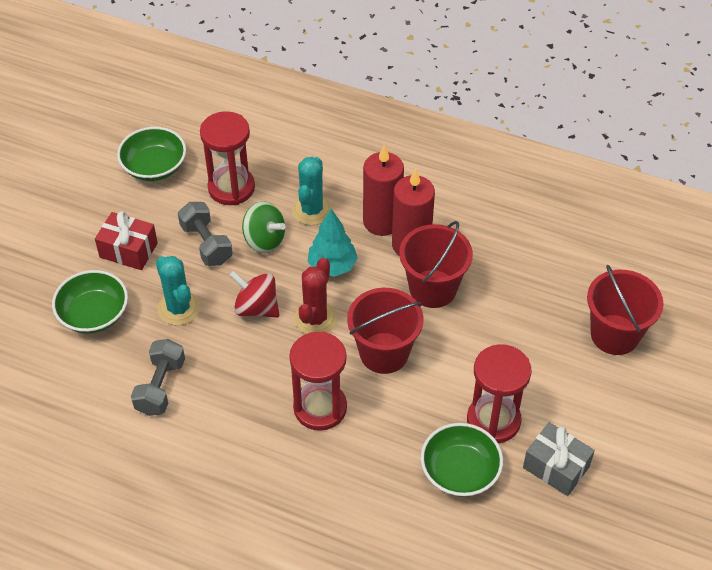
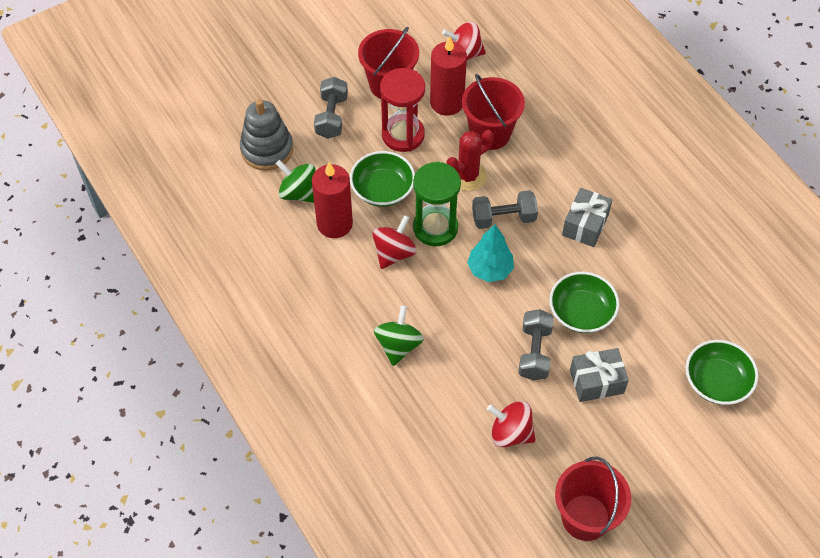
green hourglass: 0 -> 1
green spinning top: 1 -> 2
grey dumbbell: 2 -> 3
grey gift: 1 -> 2
grey stacking toy: 0 -> 1
red gift: 1 -> 0
red hourglass: 3 -> 1
red spinning top: 1 -> 3
turquoise cactus: 2 -> 0

